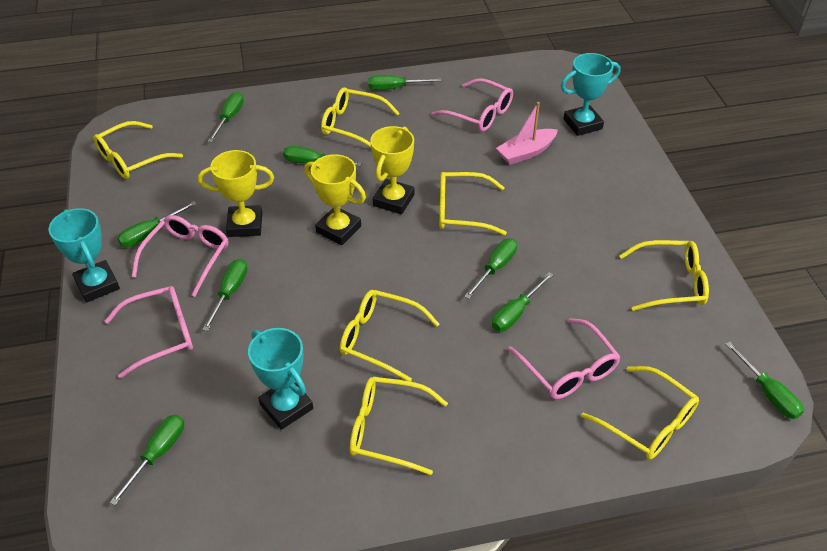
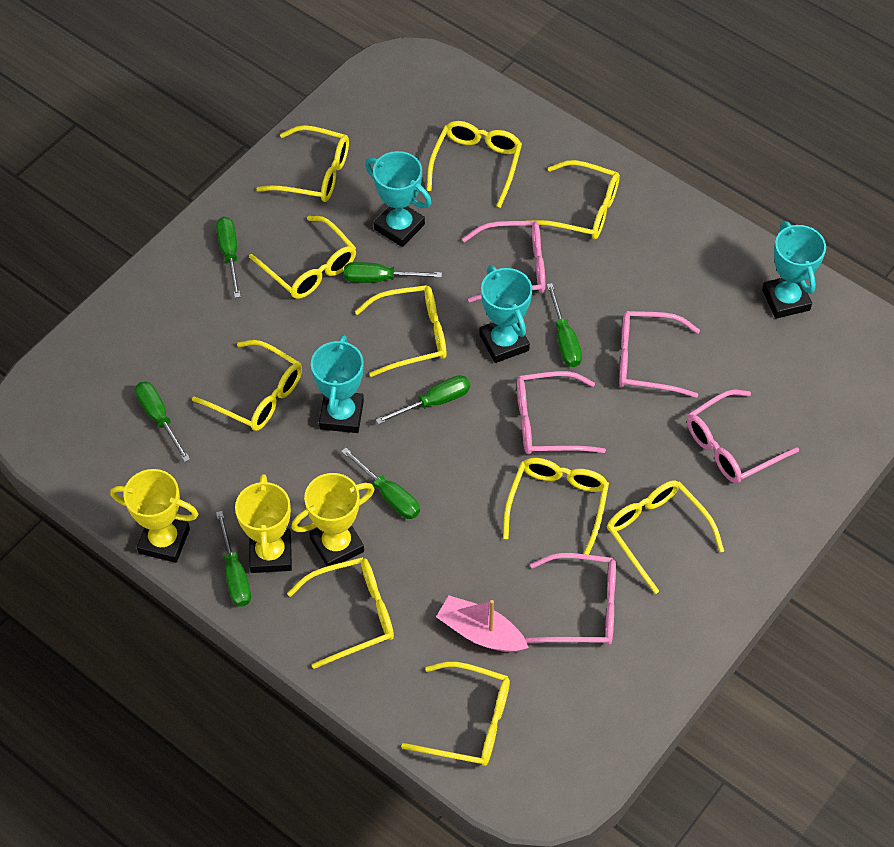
green screwdriver: 9 -> 7
pink glasses: 4 -> 5
turquoise trophy: 3 -> 4
yellow glasses: 7 -> 10

